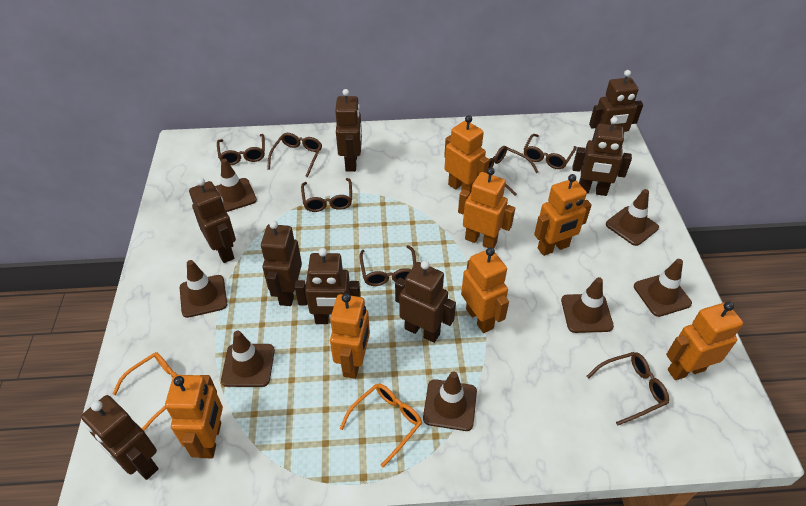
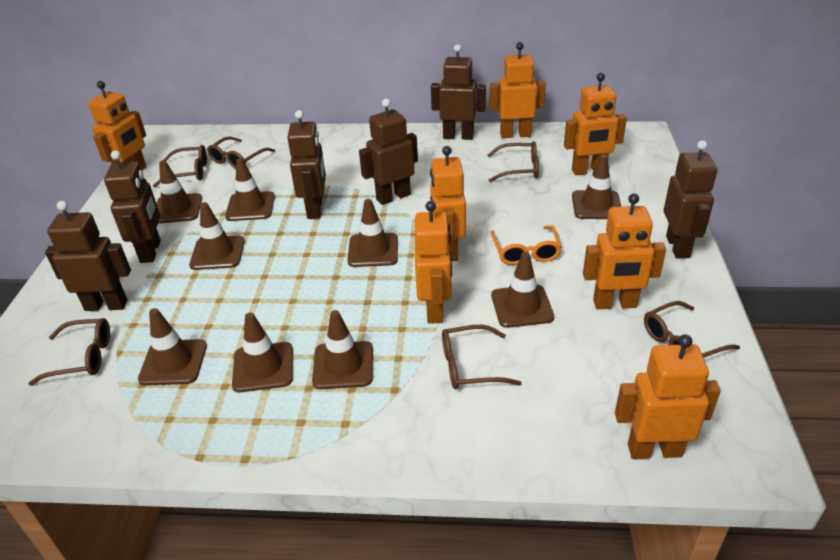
brown glasses: 7 -> 6
brown robot: 8 -> 6
brown traffic cone: 7 -> 9
orange glasses: 2 -> 1

